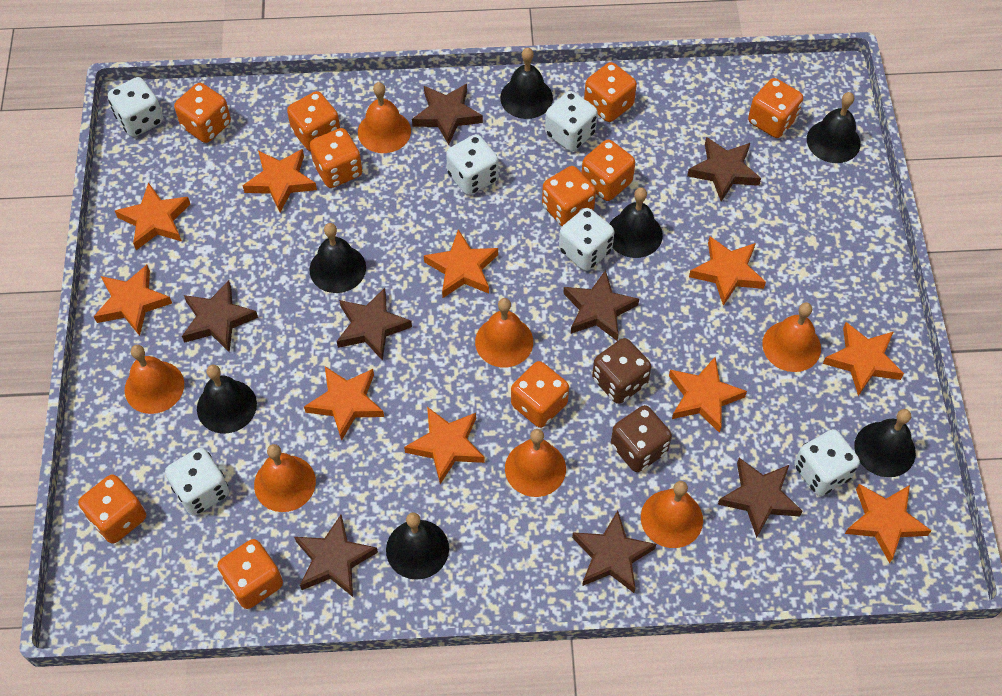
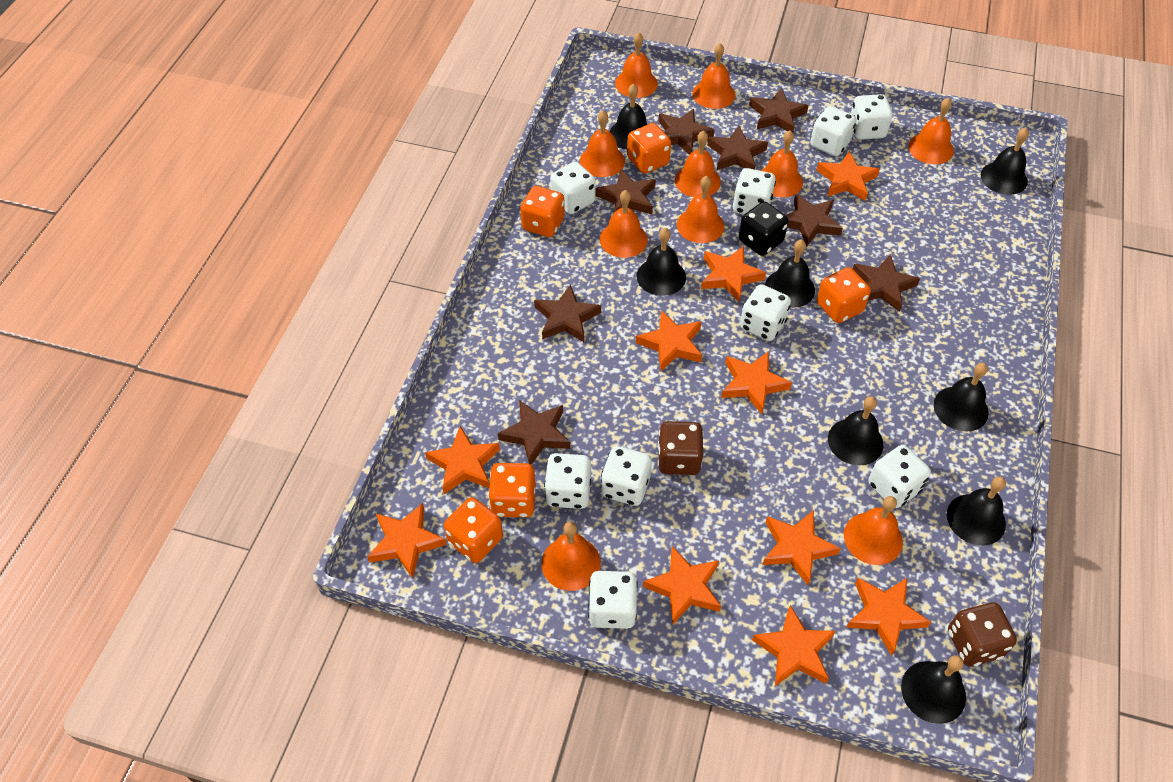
black bell: 7 -> 8
black dice: 0 -> 1
orange bell: 7 -> 10
orange dice: 10 -> 5
white dice: 6 -> 9

